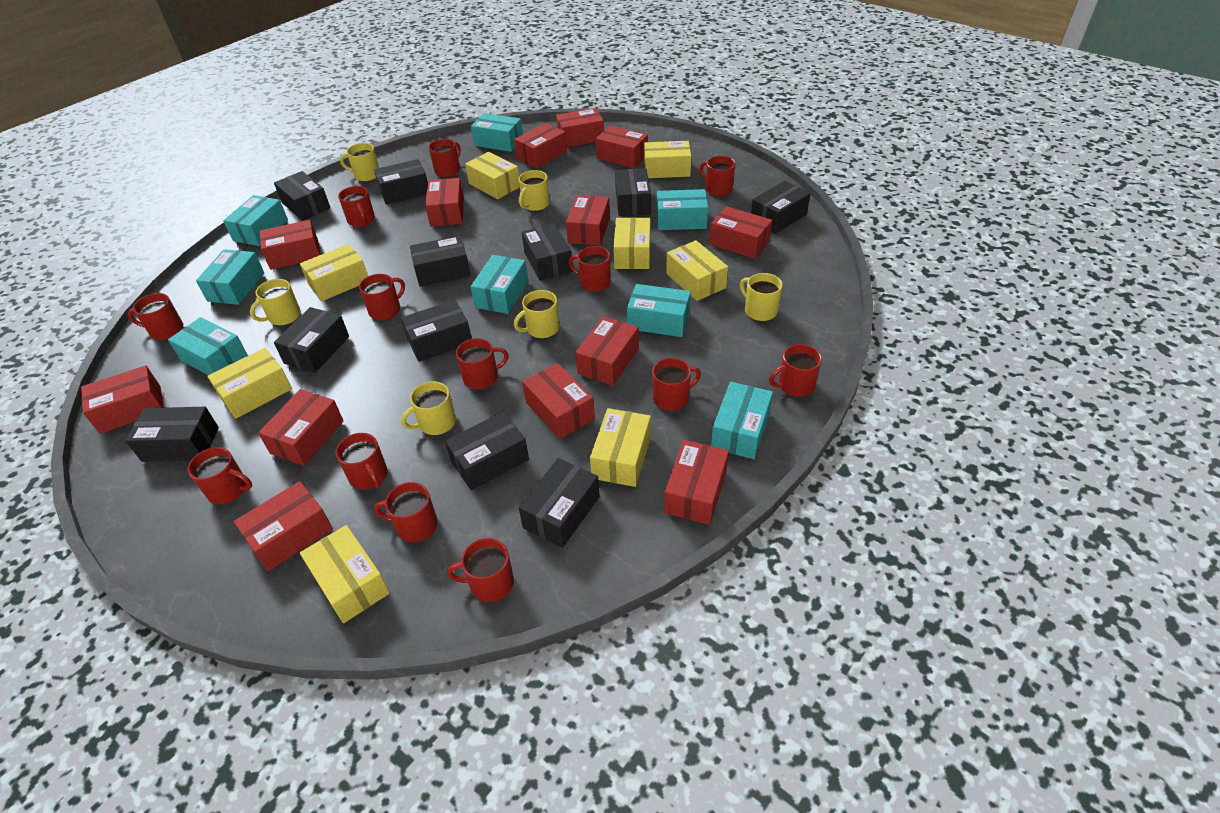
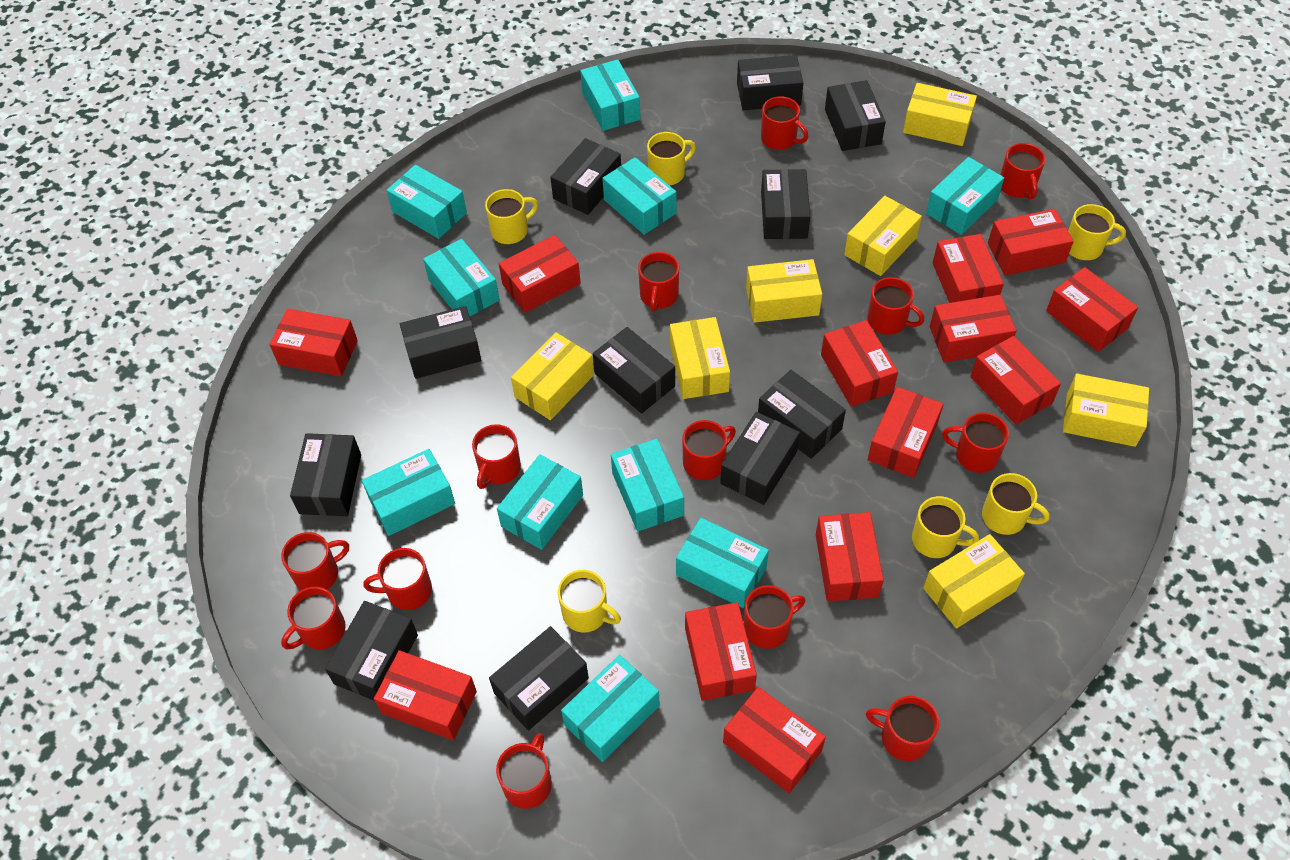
turquoise box: 8 -> 10
yellow box: 8 -> 7

